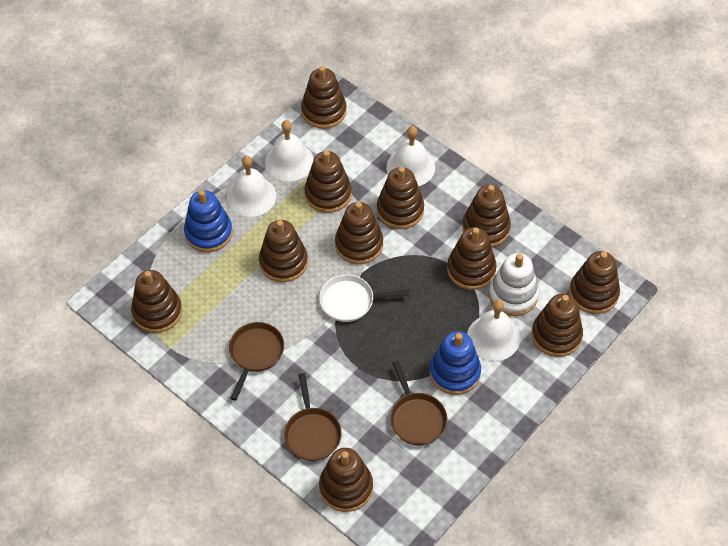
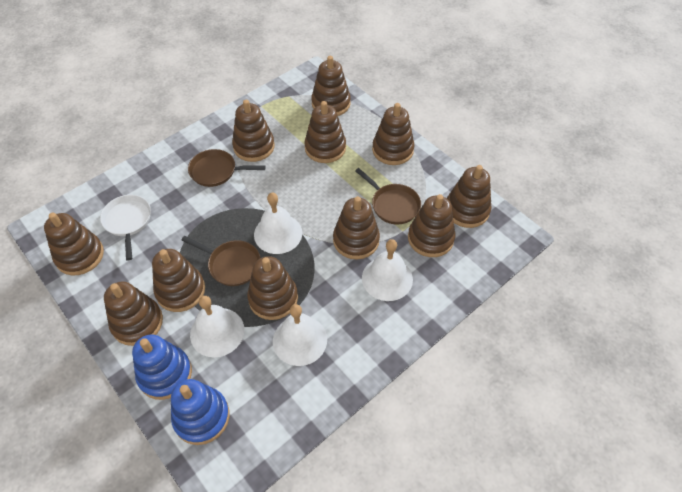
white stacking toy: 1 -> 0

